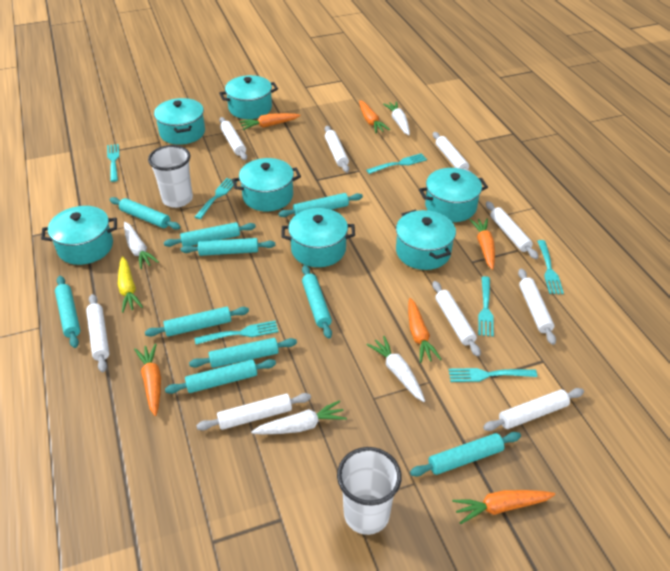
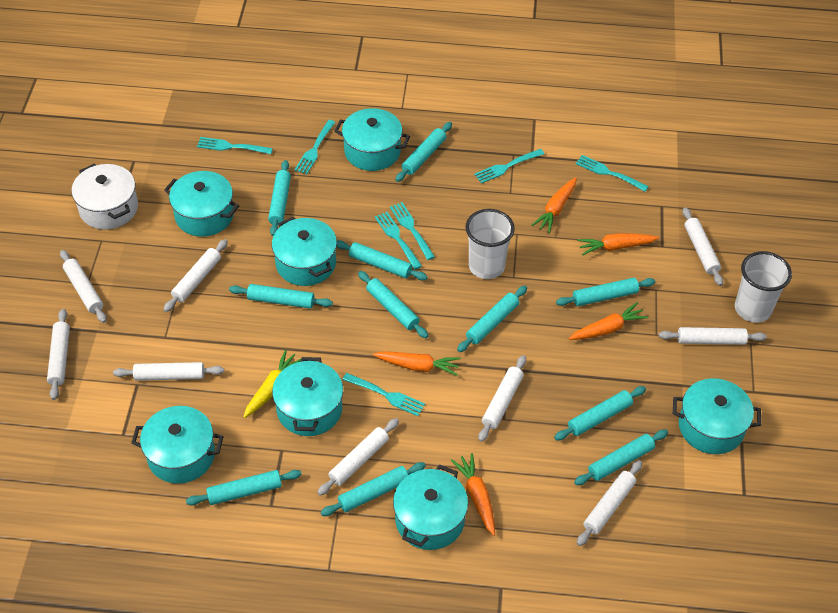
orange carrot: 6 -> 5
turquoise rolling pin: 10 -> 11
white carrot: 4 -> 0
white pot: 0 -> 1

